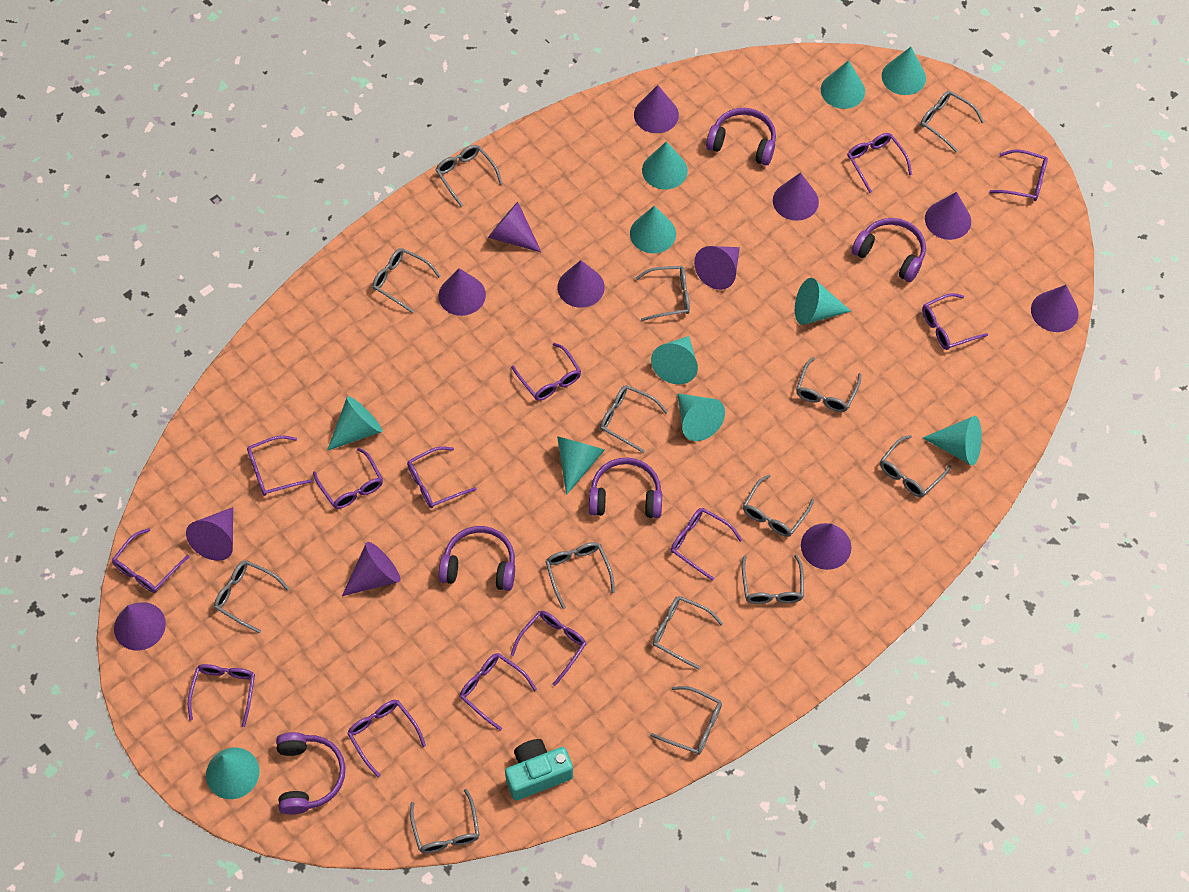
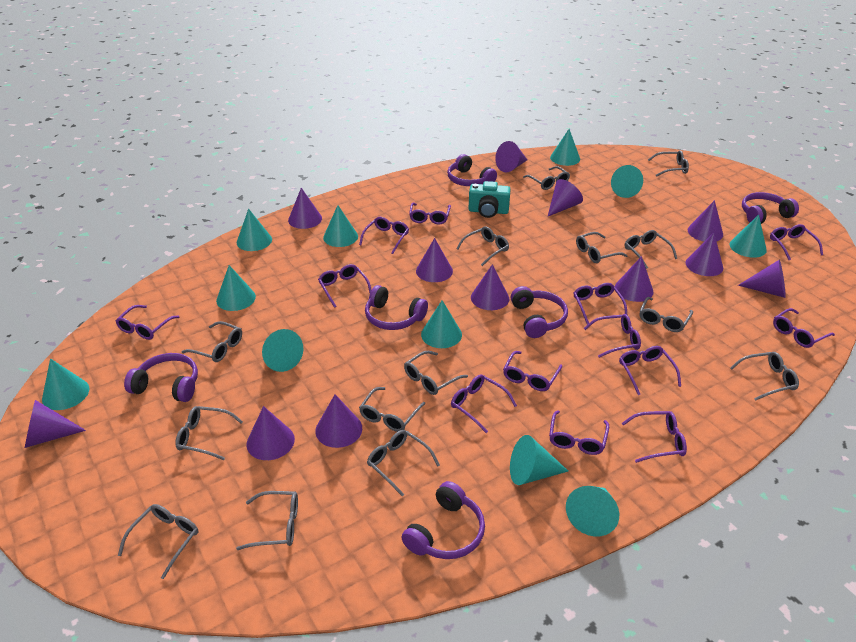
purple headphones: 5 -> 6

